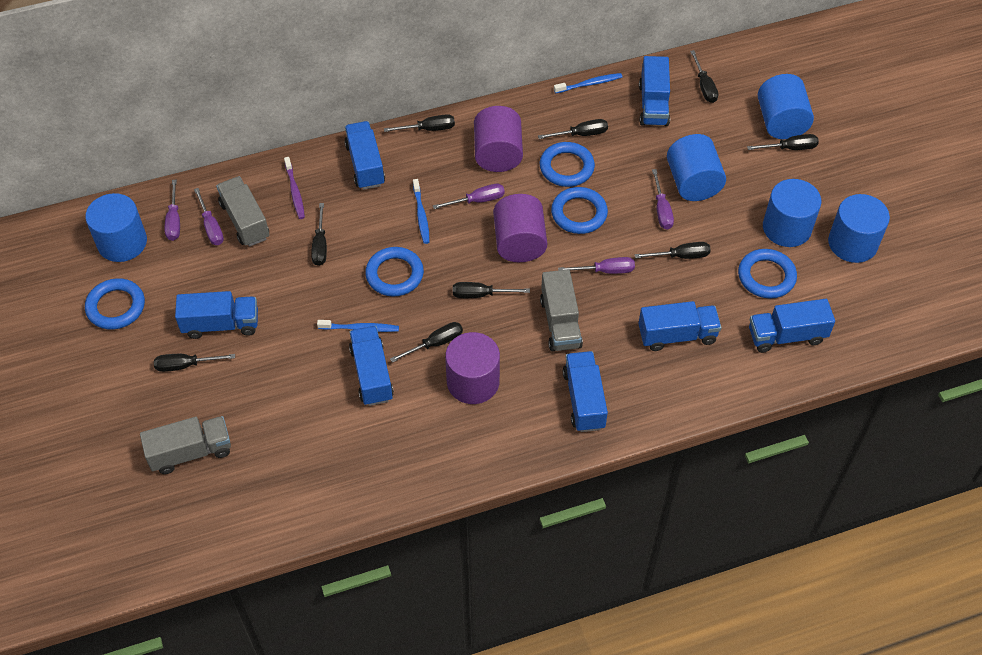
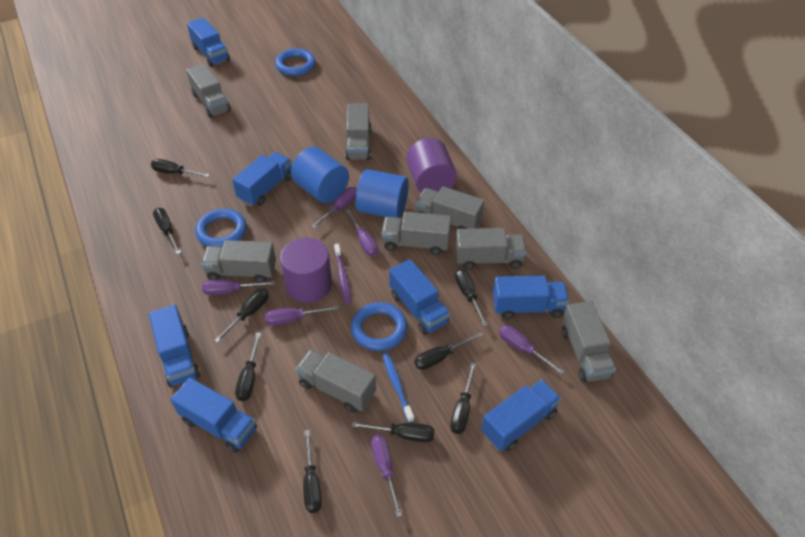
blue cylinder: 5 -> 2
blue ring: 5 -> 3
blue toothbrush: 3 -> 1
grey truck: 3 -> 8
purple cylinder: 3 -> 2
purple screwdriver: 5 -> 6

